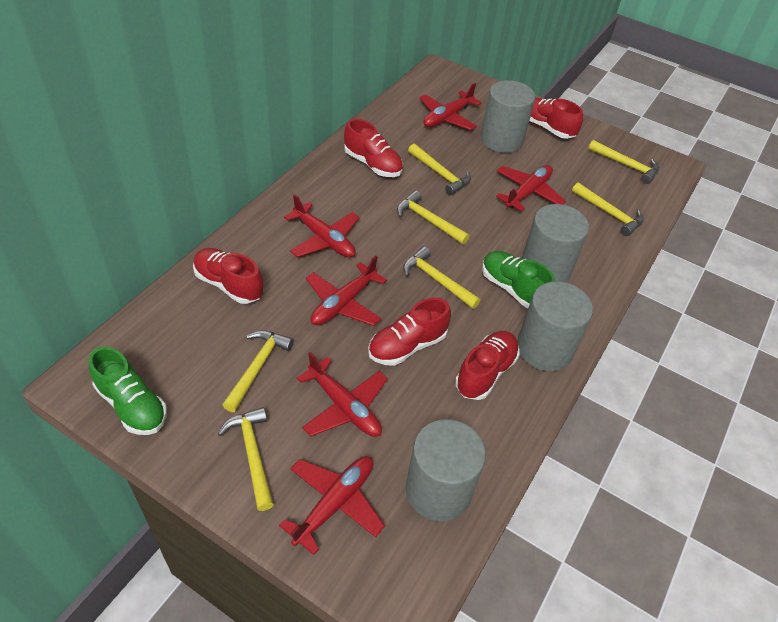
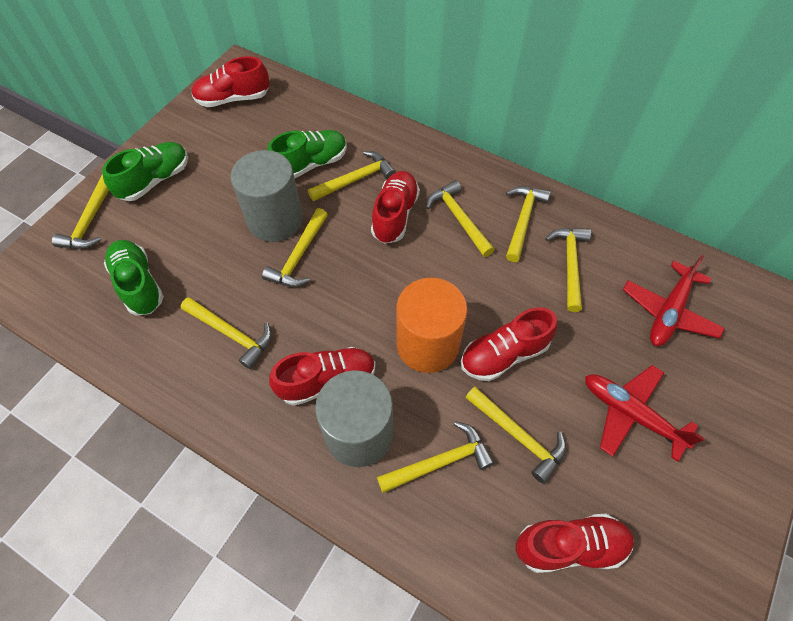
green shoe: 2 -> 3
grey cylinder: 4 -> 2
orange cylinder: 0 -> 1
red plane: 6 -> 2
yellow hammer: 7 -> 9

